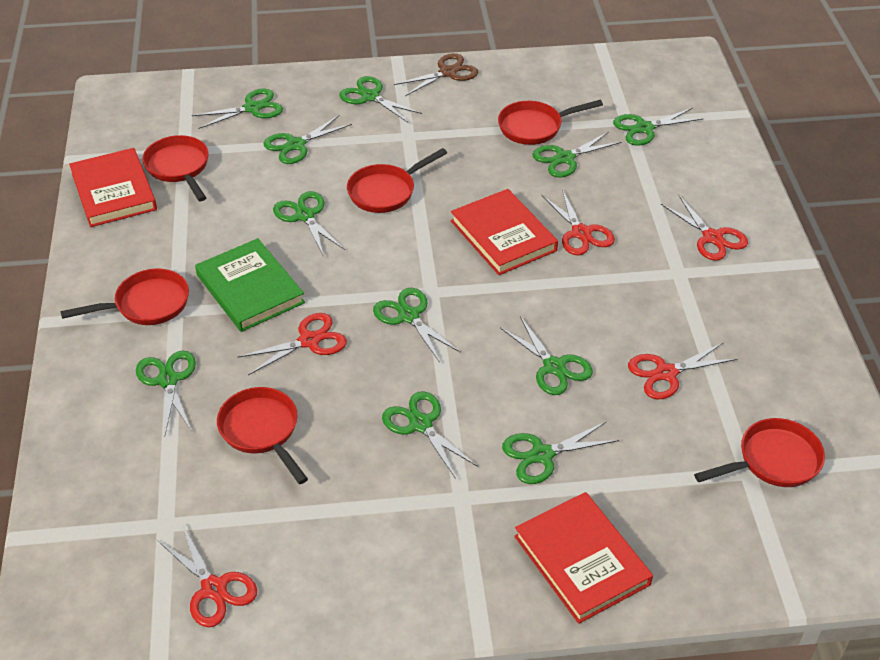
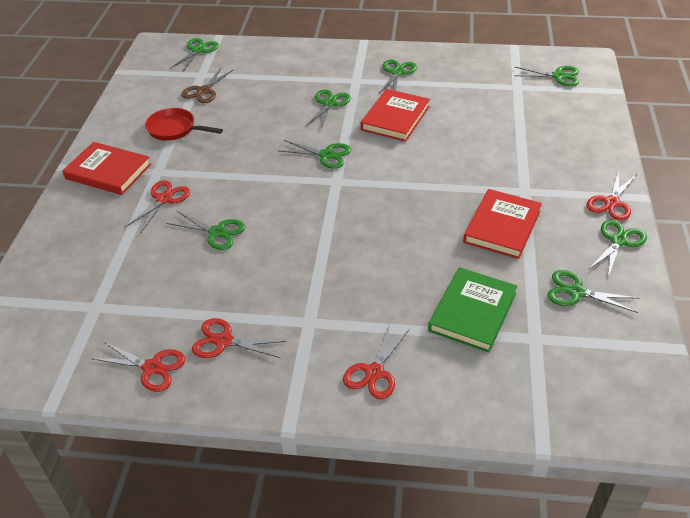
green scissors: 11 -> 8
red pan: 6 -> 1

